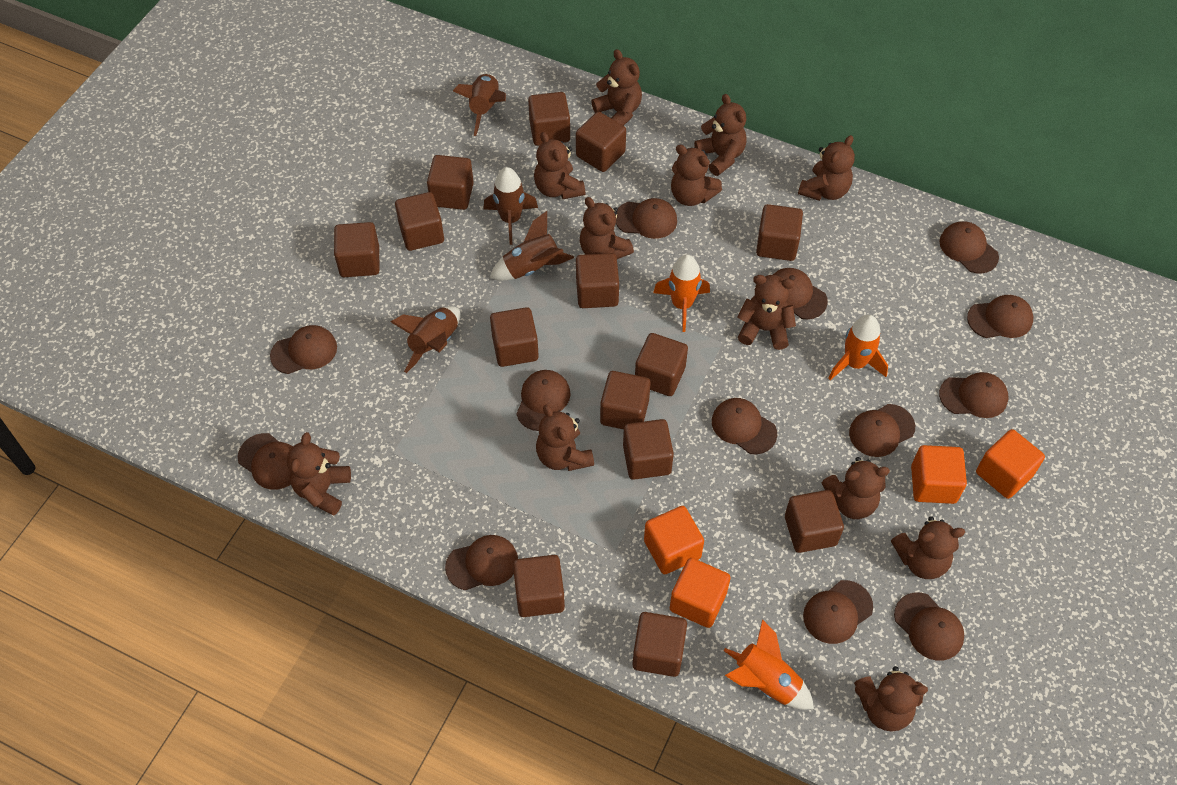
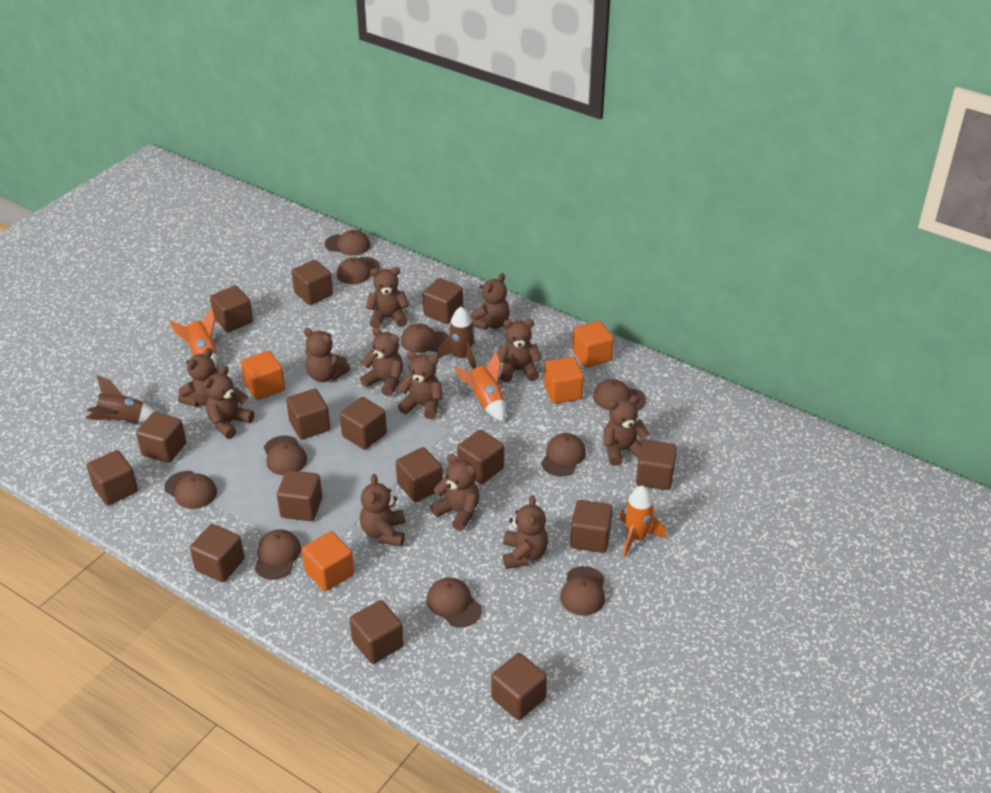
brown cap: 13 -> 10
brown cube: 14 -> 15
brown rocket: 4 -> 2

